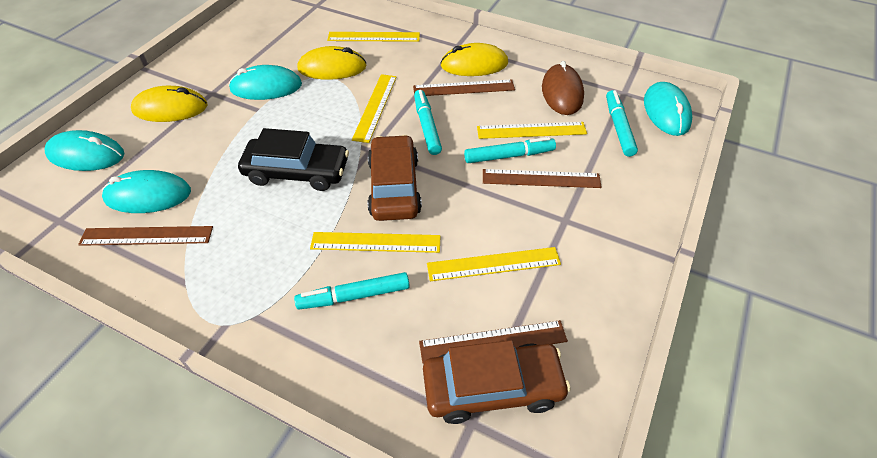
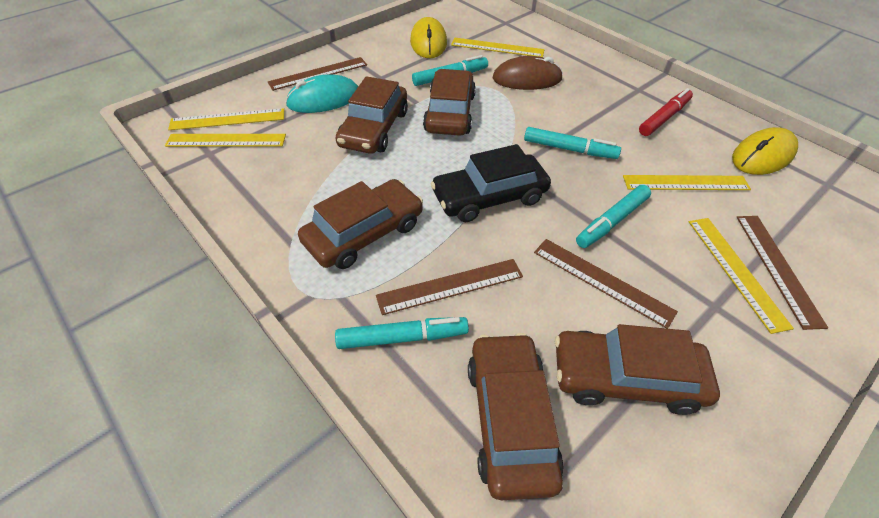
brown car: 2 -> 5
red marker: 0 -> 1
turquoise mouse: 4 -> 1
yellow mouse: 3 -> 2

